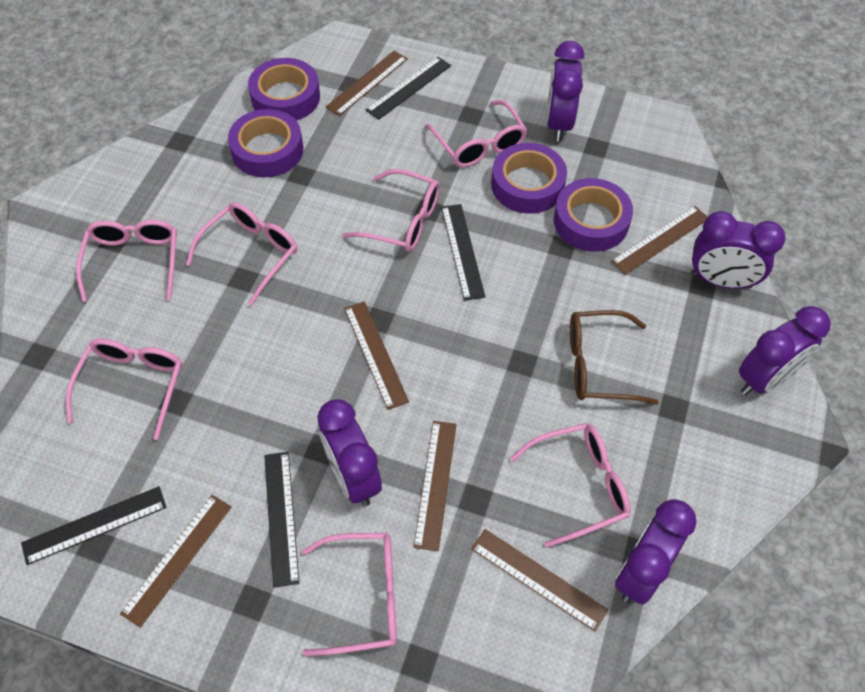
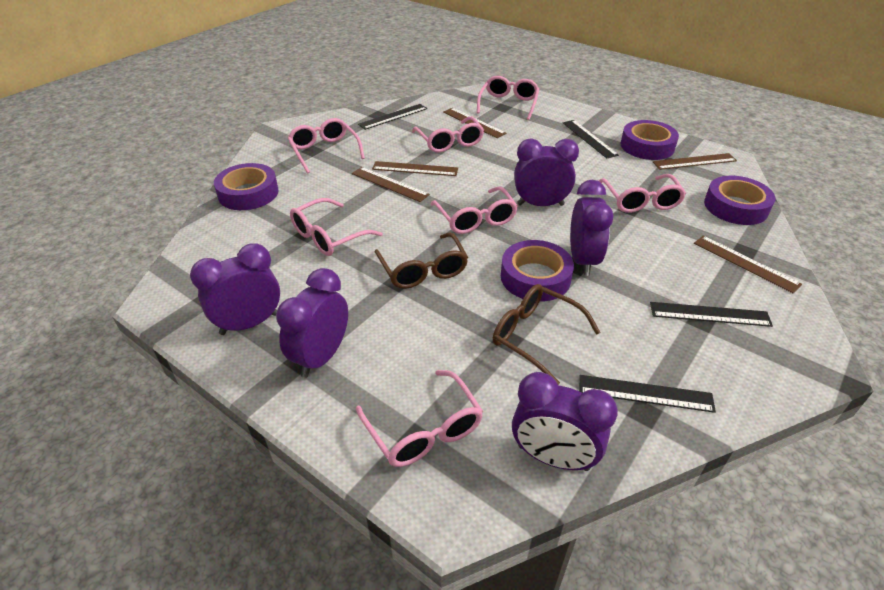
brown glasses: 1 -> 2
brown ruler: 6 -> 5

